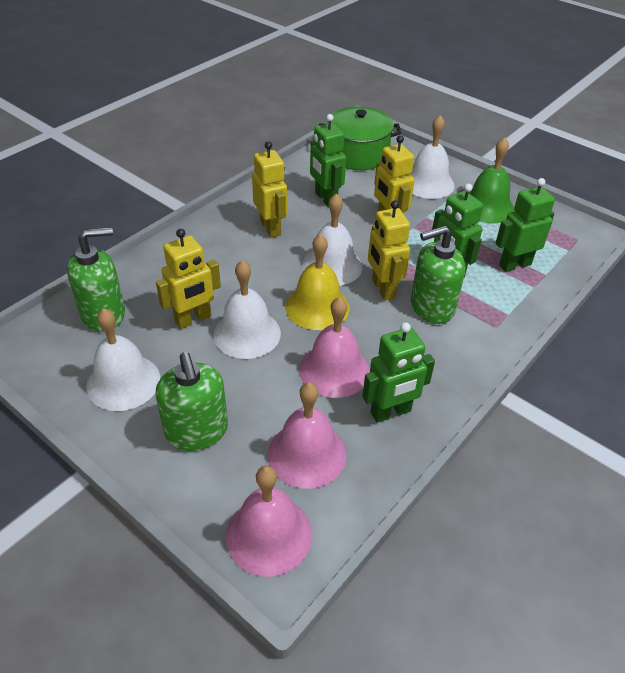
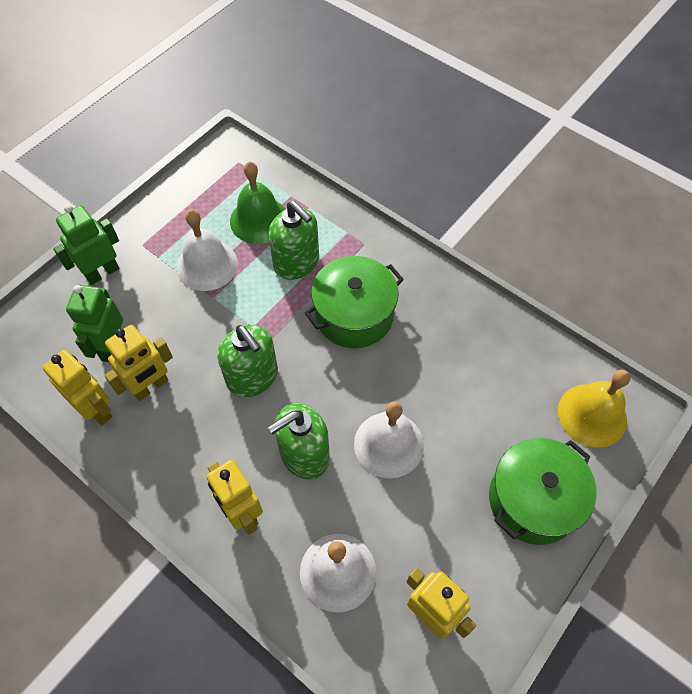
green pot: 1 -> 2
green robot: 4 -> 2
pink bell: 3 -> 0
white bell: 4 -> 3

